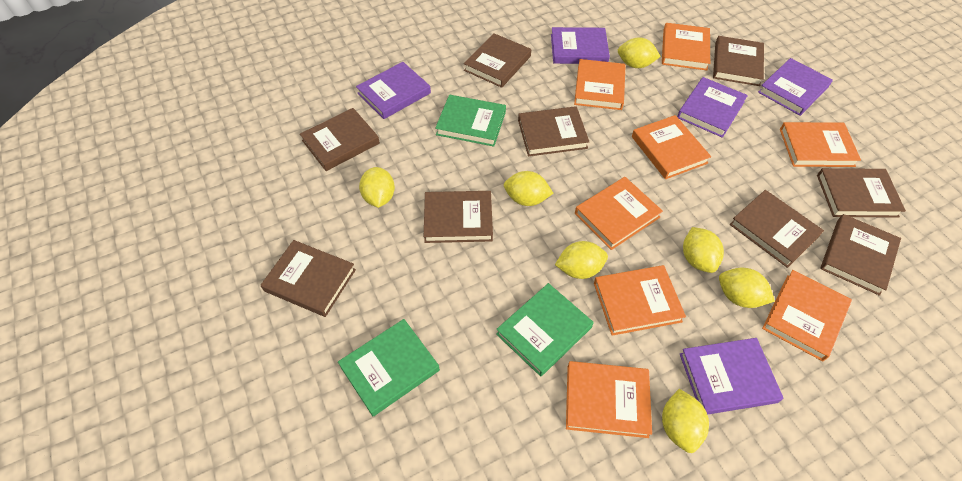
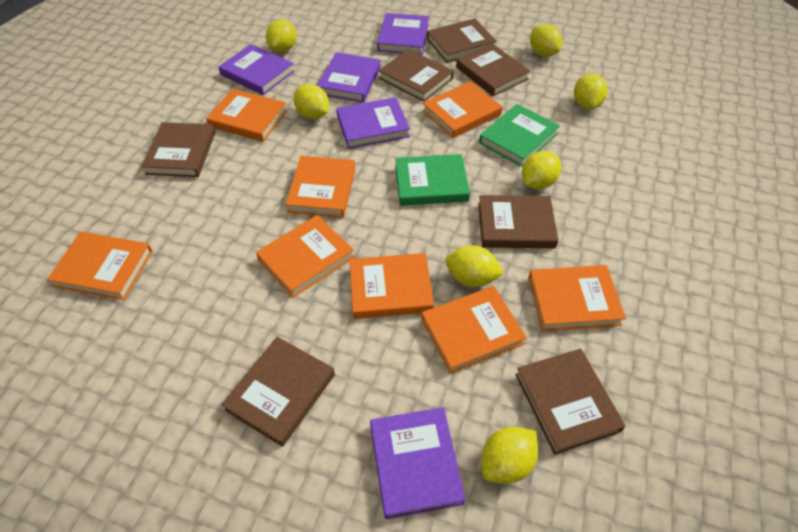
brown book: 9 -> 7
green book: 3 -> 2

